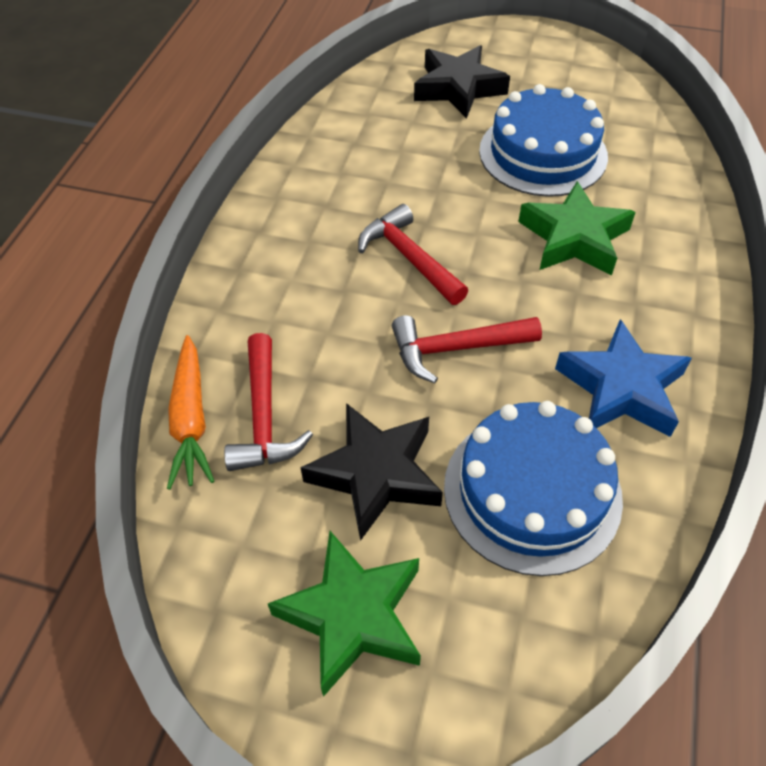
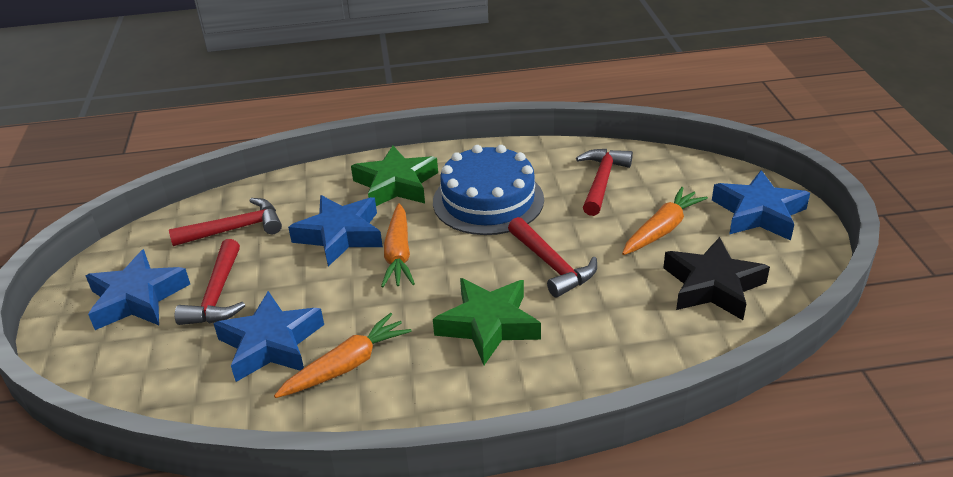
black star: 2 -> 1
blue cake: 2 -> 1
blue star: 1 -> 4
orange carrot: 1 -> 3
red hammer: 3 -> 4

